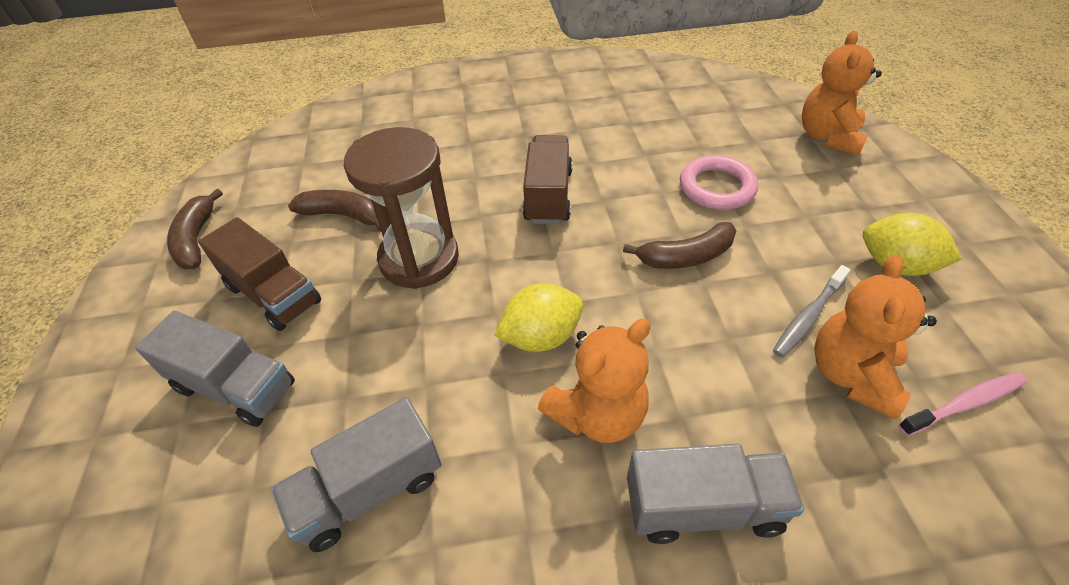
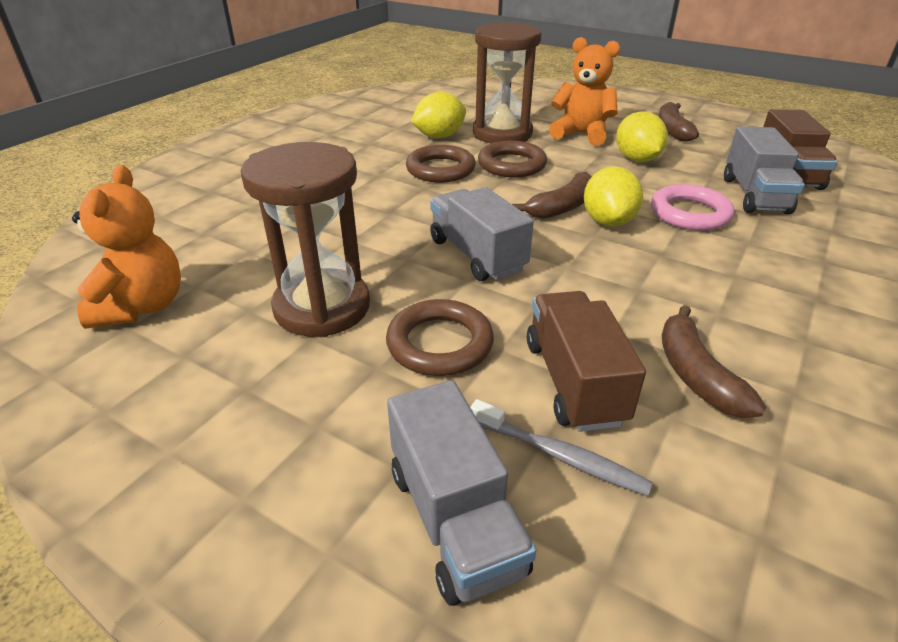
brown hourglass: 1 -> 2
brown ring: 0 -> 3
orange teddy bear: 3 -> 2
pink toothbrush: 1 -> 0
yellow lemon: 2 -> 3

